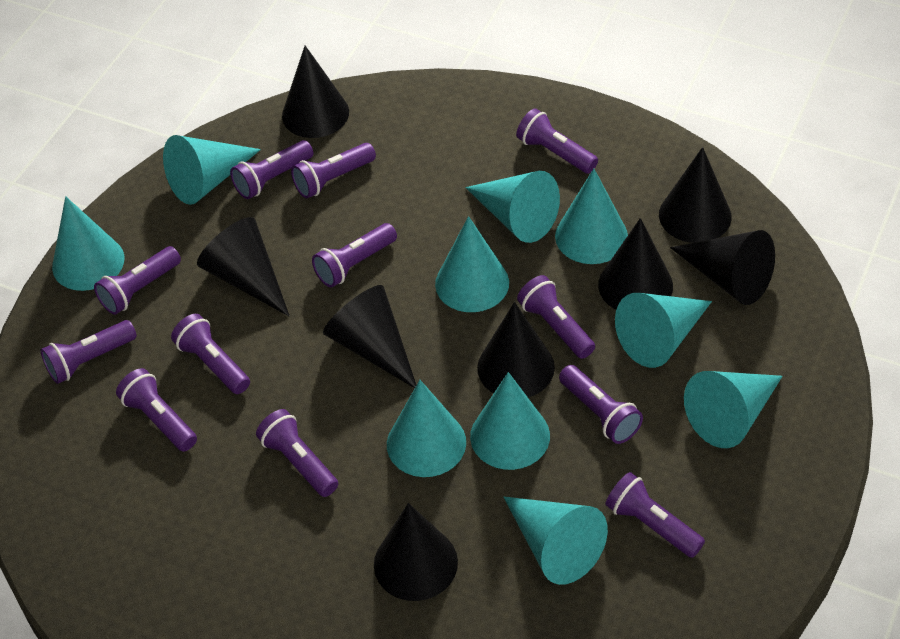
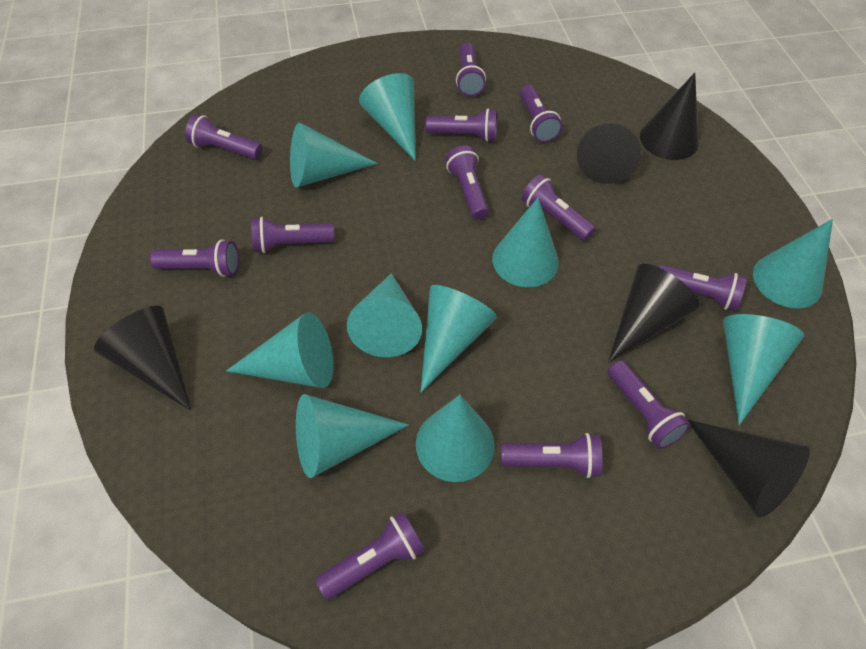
black cone: 8 -> 5

